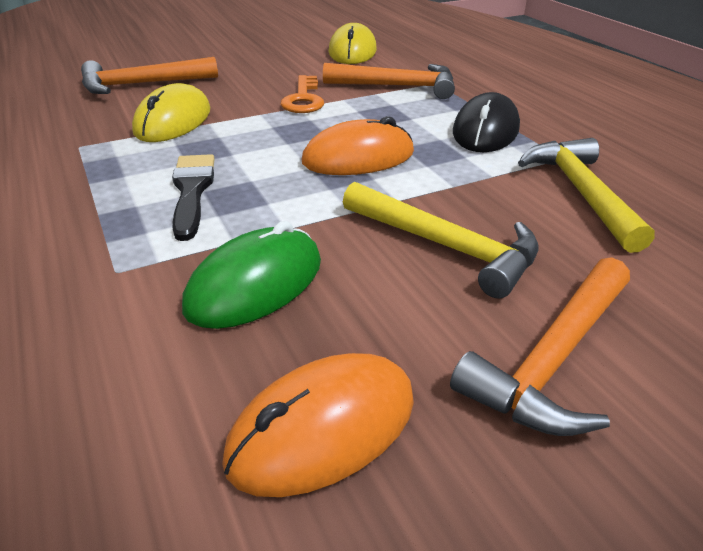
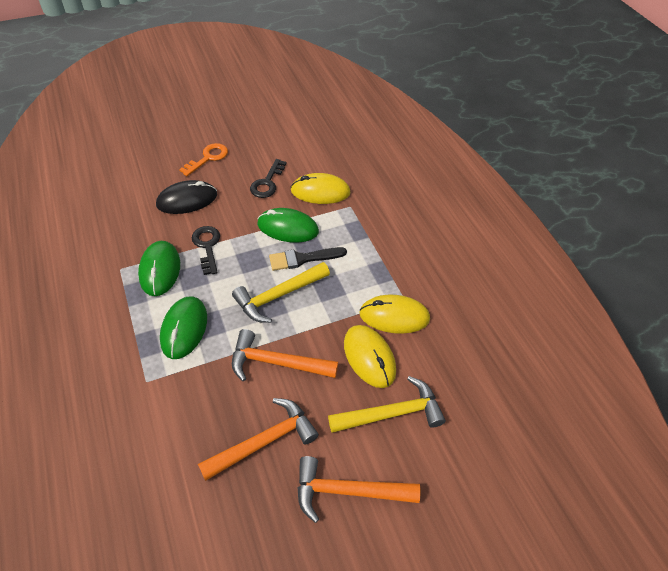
black key: 0 -> 2
green mouse: 1 -> 3
orange mouse: 2 -> 0
yellow mouse: 2 -> 3

